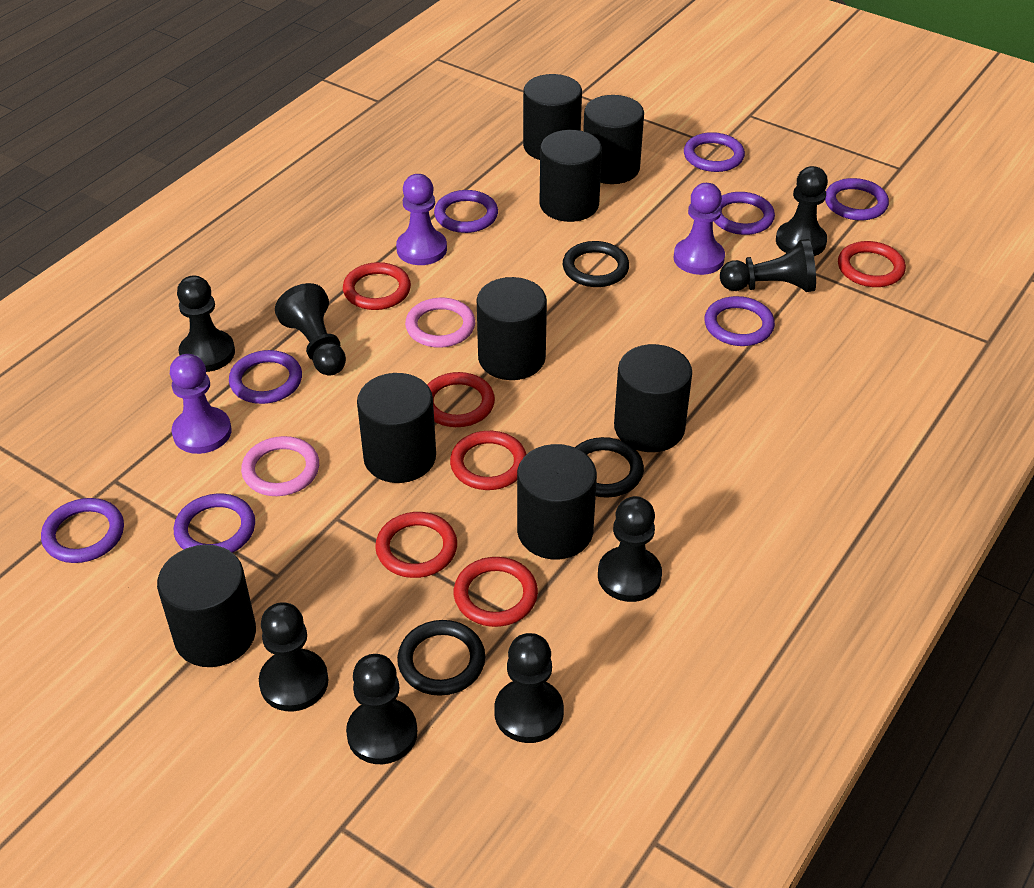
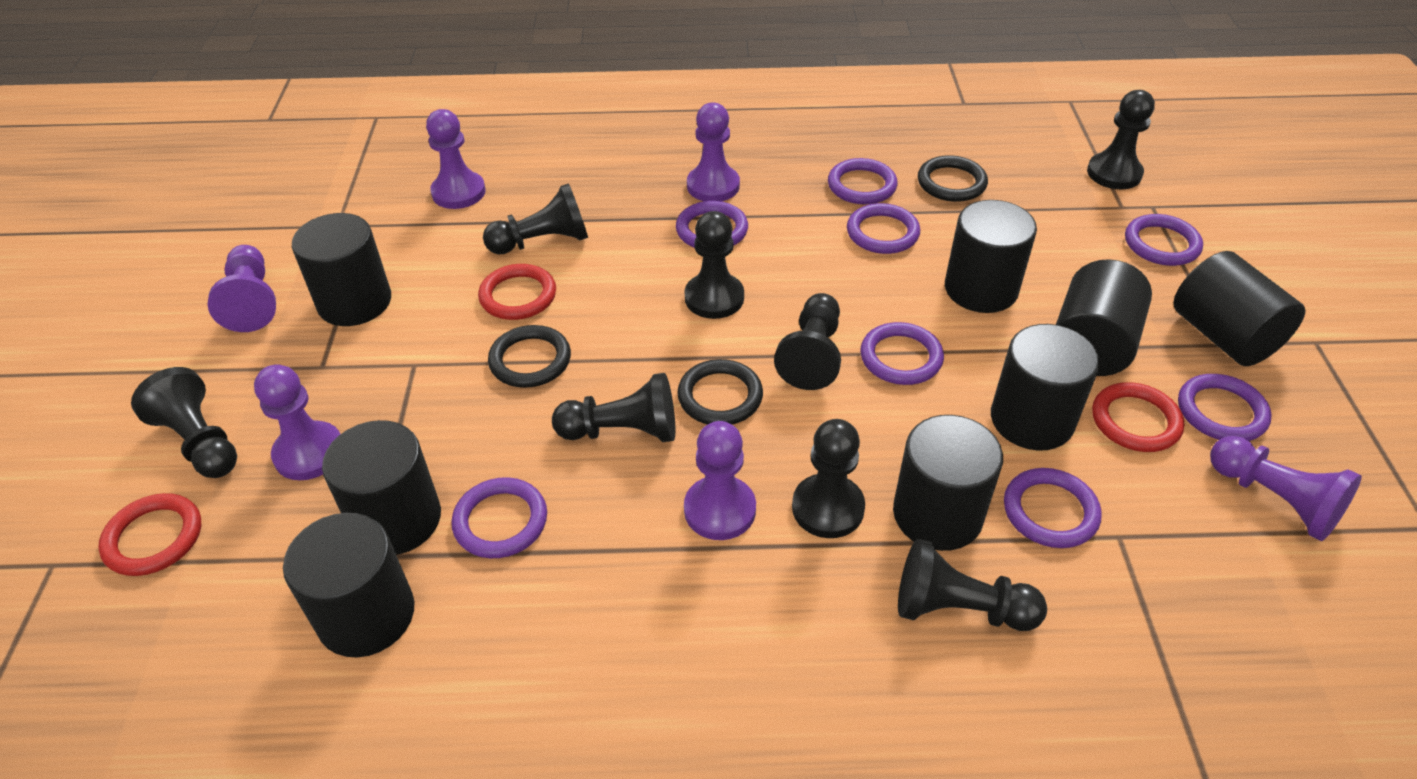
pink ring: 2 -> 0
purple pawn: 3 -> 6
red ring: 6 -> 3

